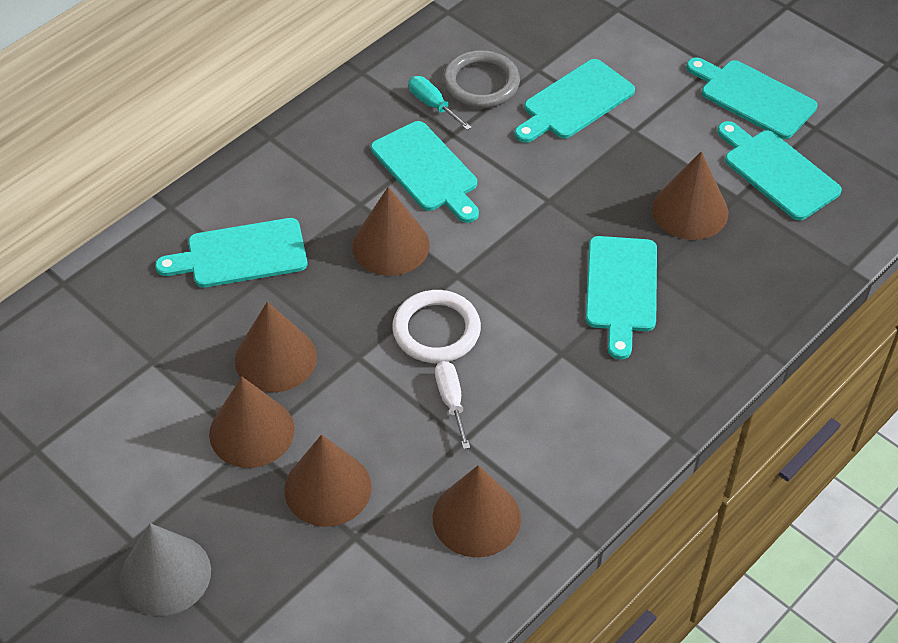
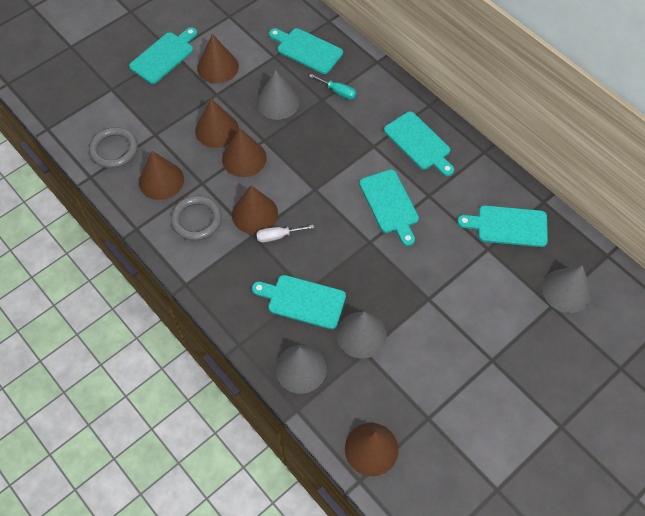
grey cone: 1 -> 4
grey ring: 1 -> 2
white ring: 1 -> 0

